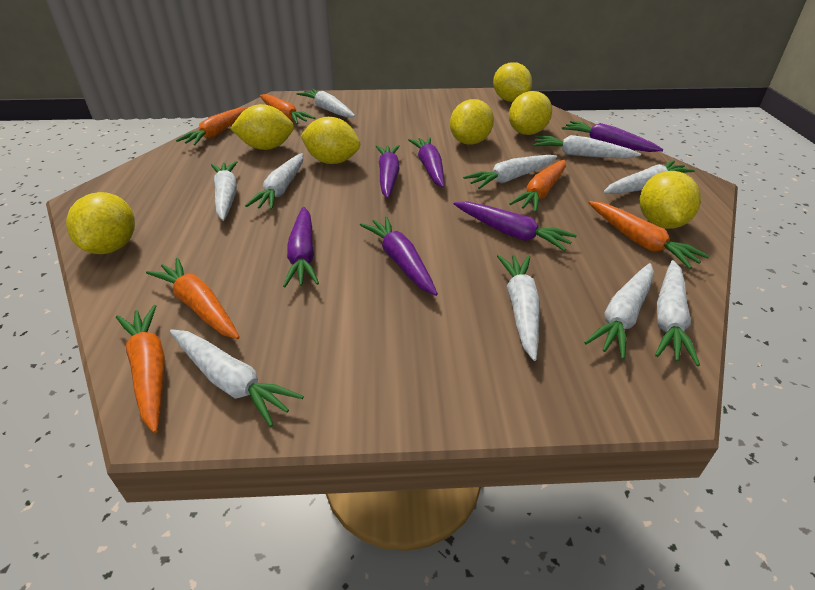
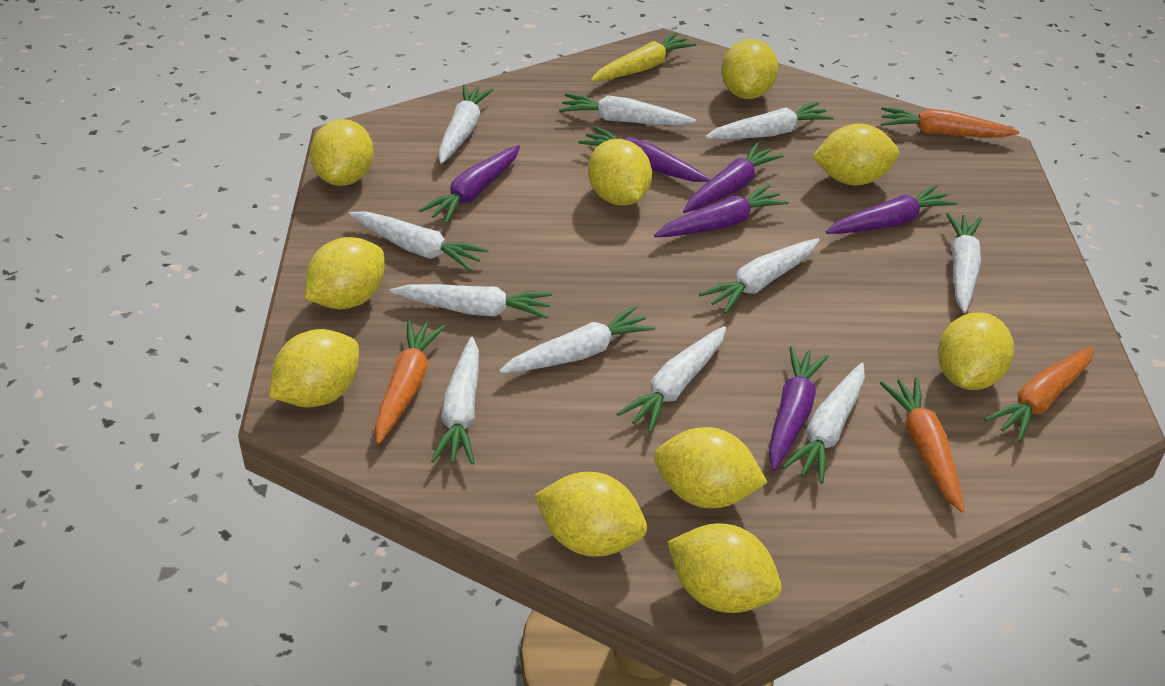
orange carrot: 6 -> 4
white carrot: 10 -> 11
yellow carrot: 0 -> 1
yellow lemon: 7 -> 10

